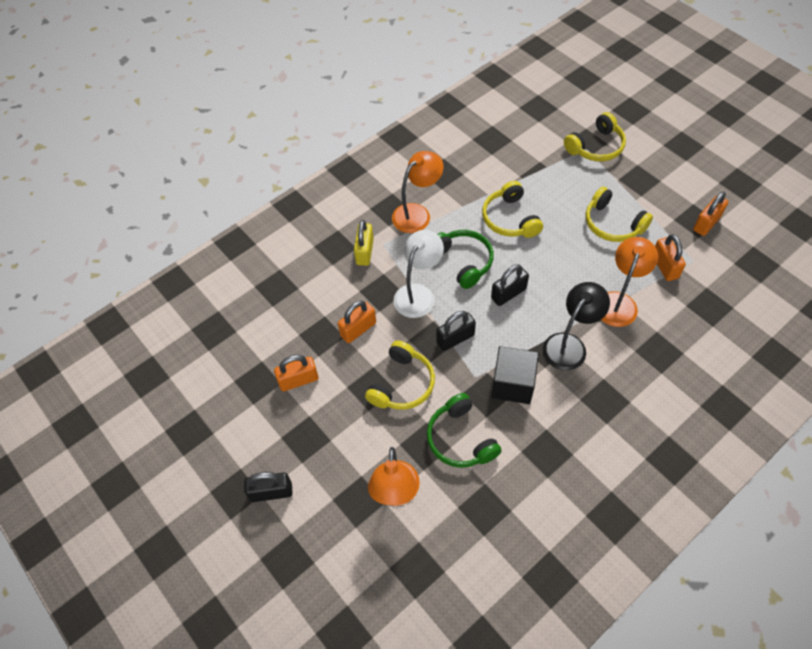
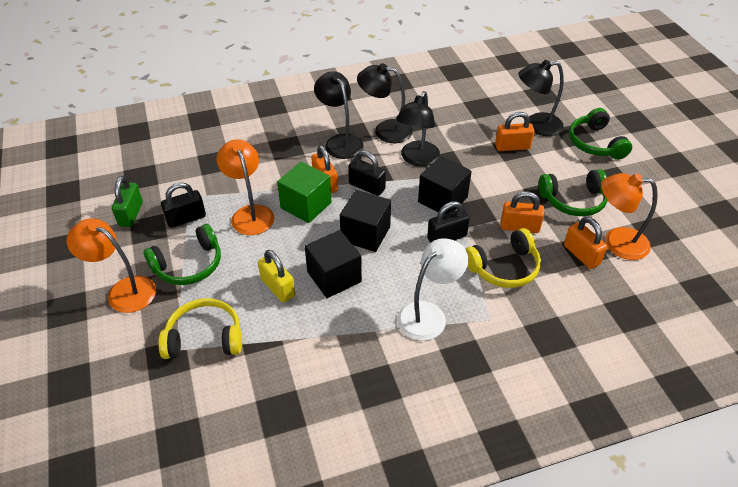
black cube: 1 -> 3
black lamp: 1 -> 4
green cube: 0 -> 1
green headphones: 2 -> 3
green padlock: 0 -> 1
yellow headphones: 4 -> 2

